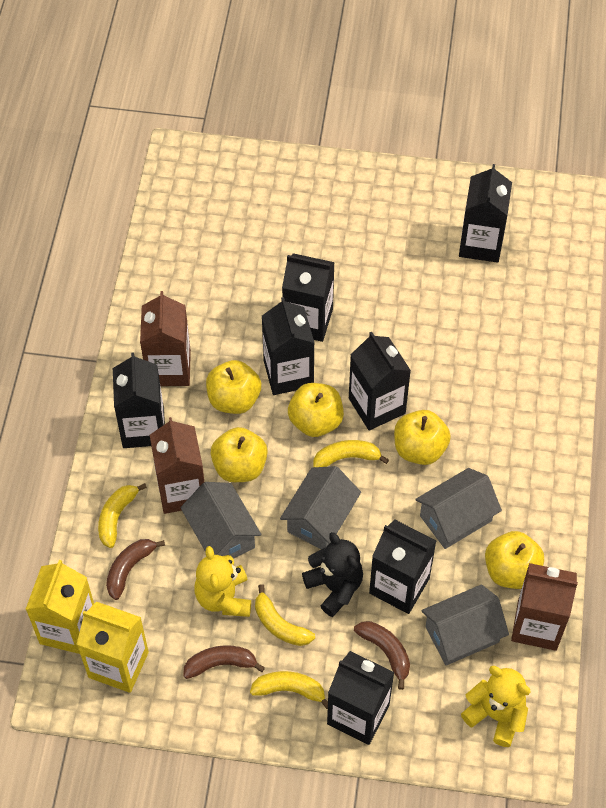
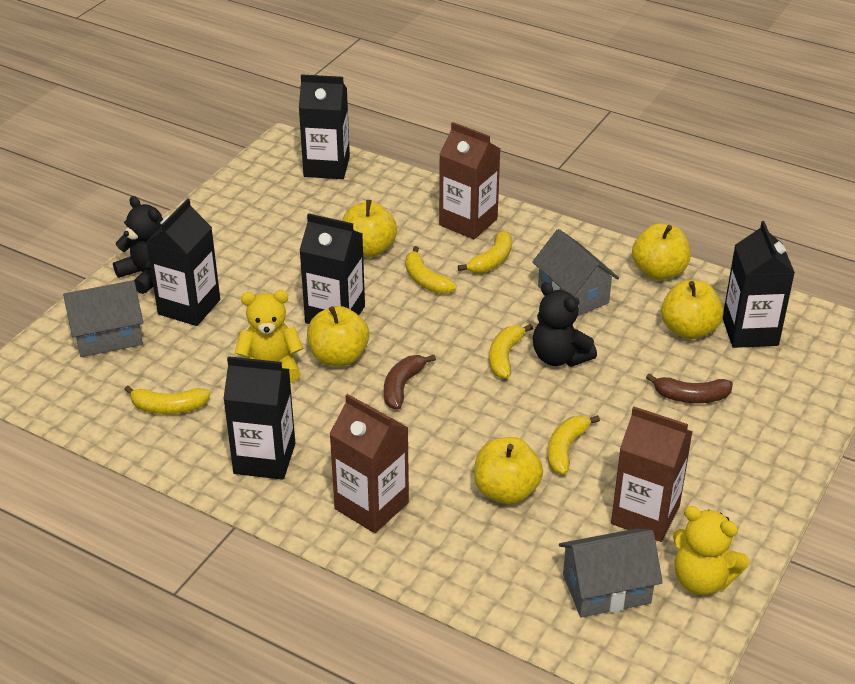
black carton: 7 -> 5
black teddy bear: 1 -> 2
brown banana: 3 -> 2
grey house: 4 -> 3
yellow banana: 4 -> 5
yellow carton: 2 -> 0

